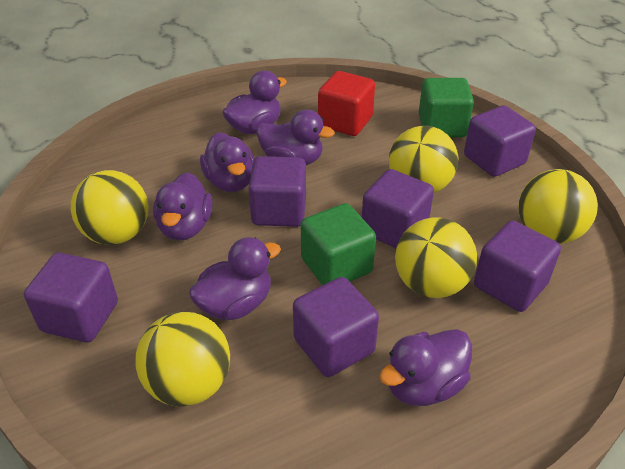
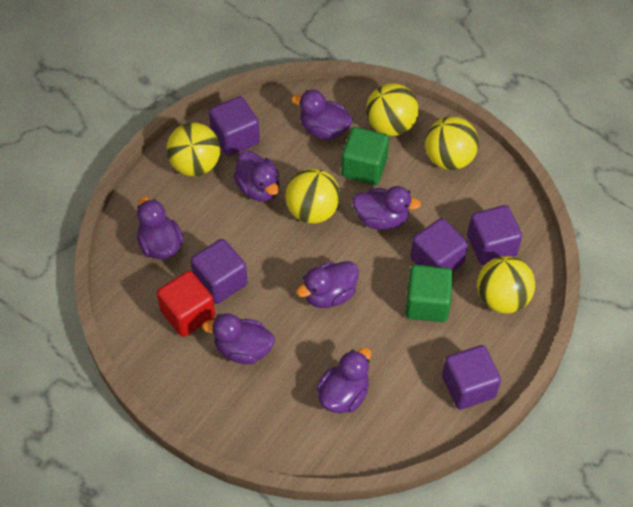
purple cube: 6 -> 5
purple duck: 6 -> 7

